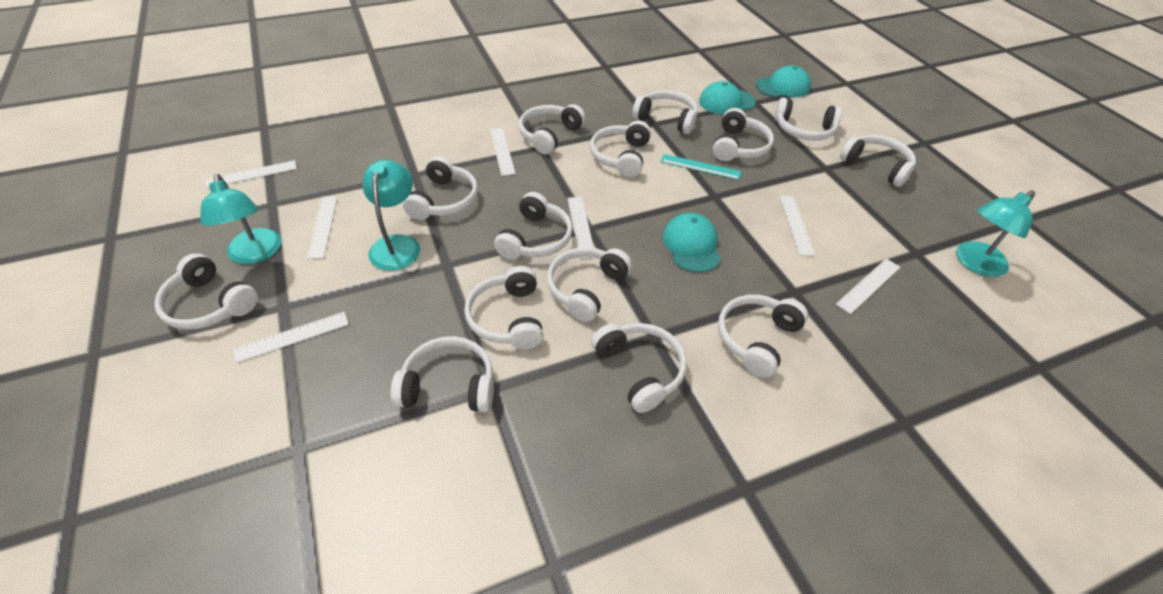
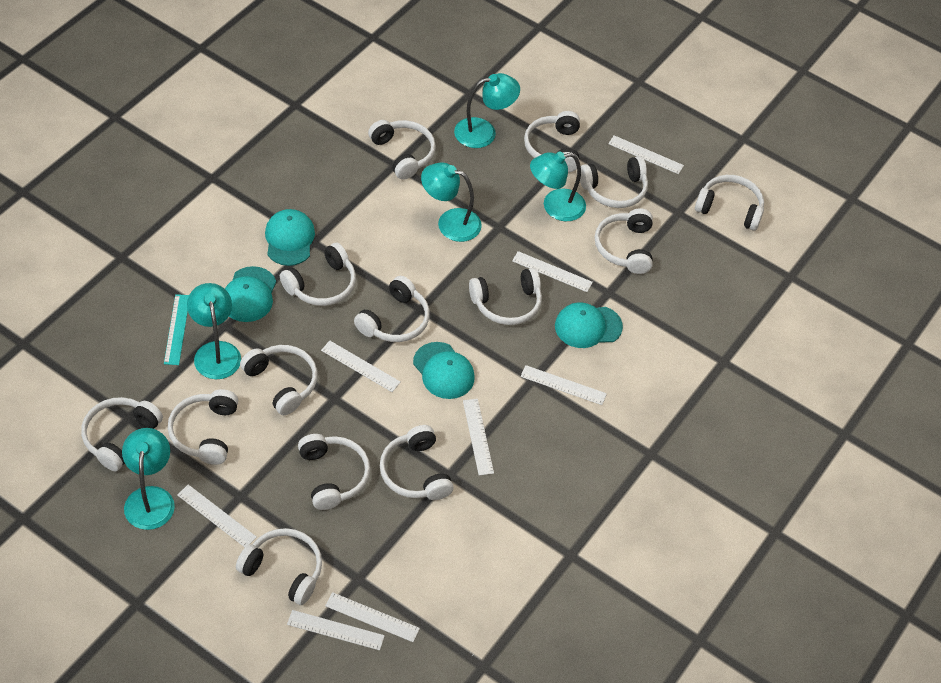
turquoise cap: 3 -> 4
turquoise lamp: 3 -> 5
white ruler: 7 -> 8

